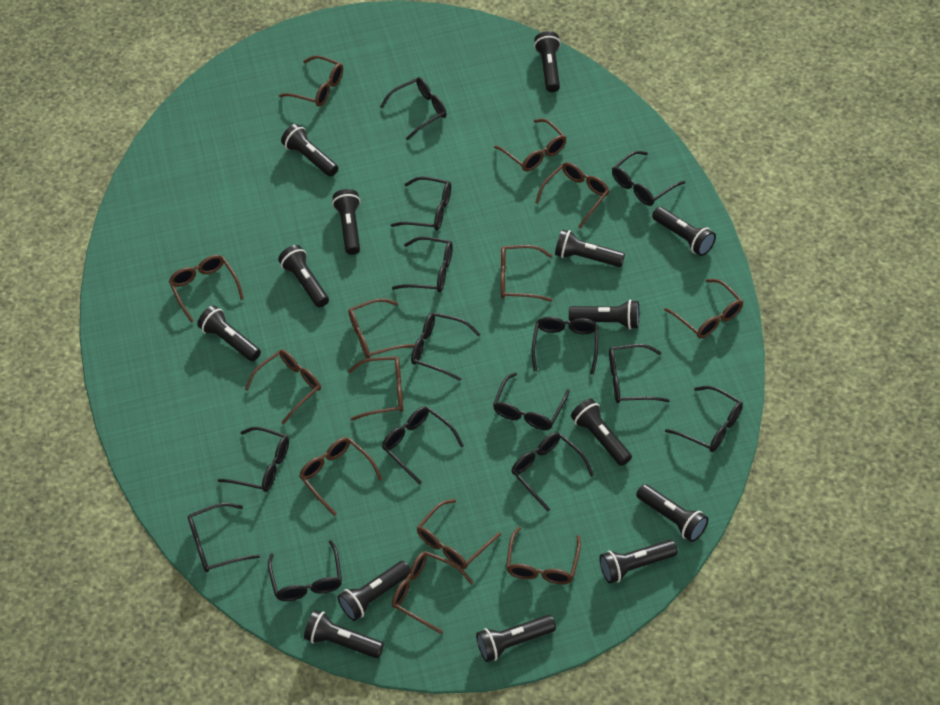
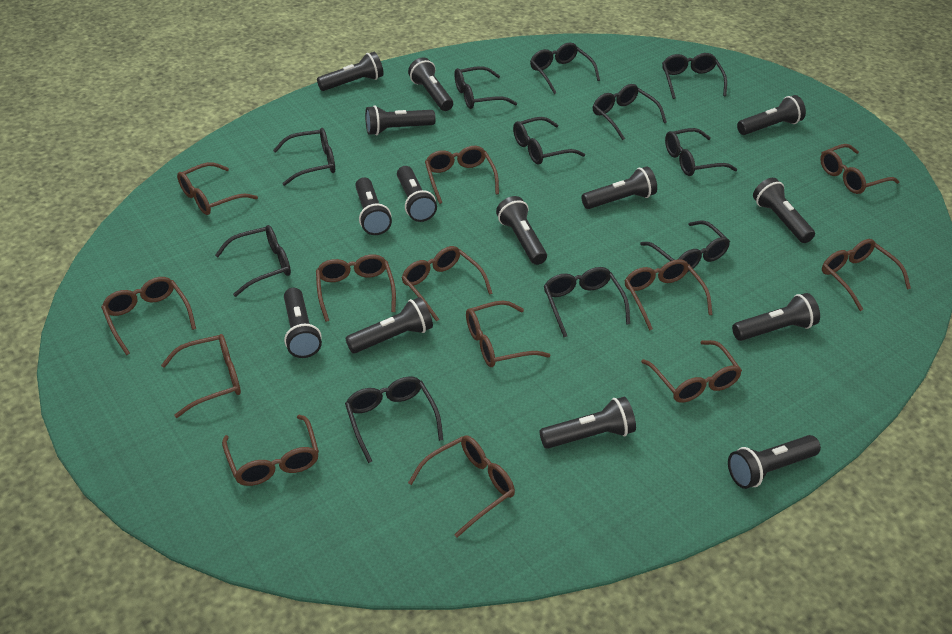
black glasses: 14 -> 11

